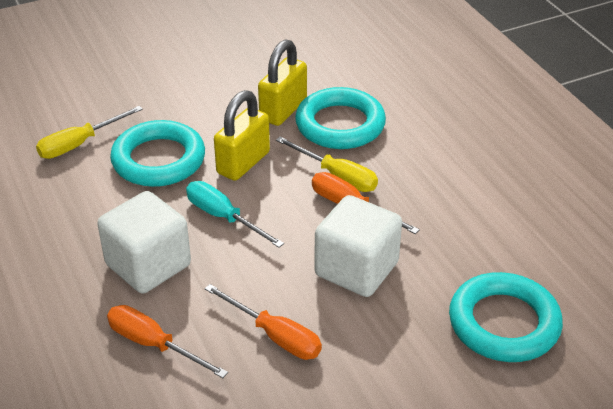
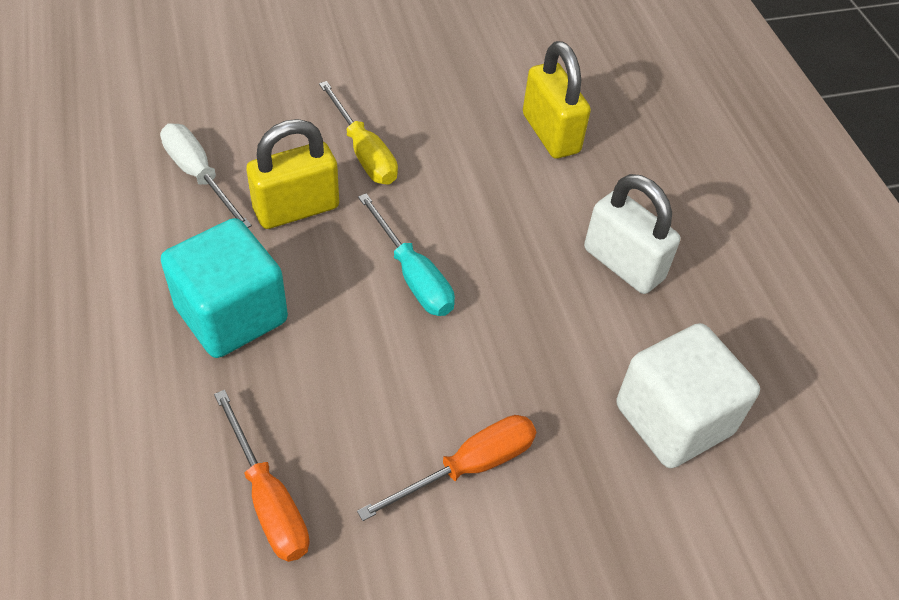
orange screwdriver: 3 -> 2
turquoise cube: 0 -> 1
turquoise ring: 3 -> 0
white cube: 2 -> 1
white padlock: 0 -> 1
white screwdriver: 0 -> 1
yellow screwdriver: 2 -> 1

